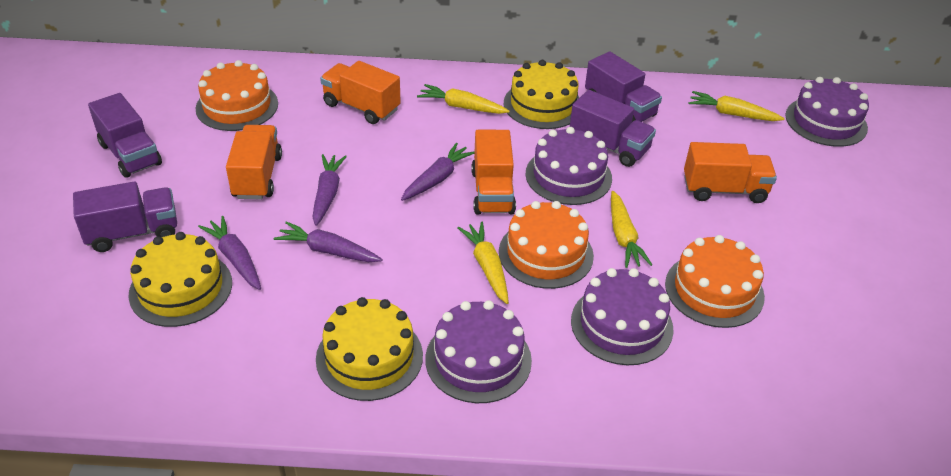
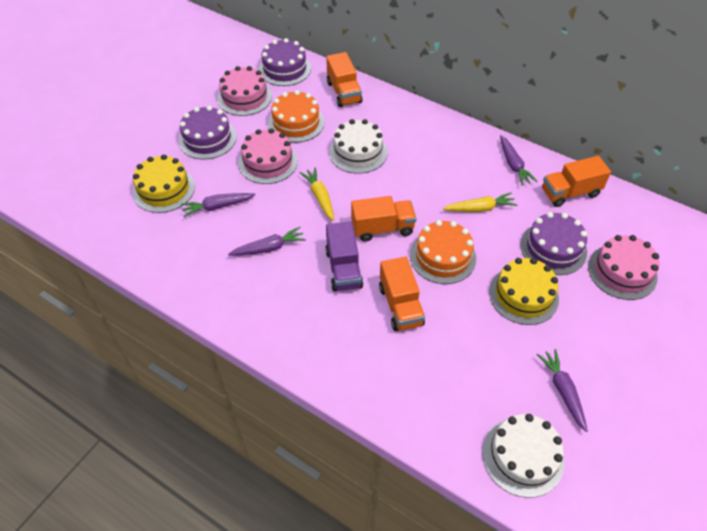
orange cake: 3 -> 2
pink cake: 0 -> 3
purple cake: 4 -> 3
purple truck: 4 -> 1
white cake: 0 -> 2
yellow cake: 3 -> 2
yellow carrot: 4 -> 2

